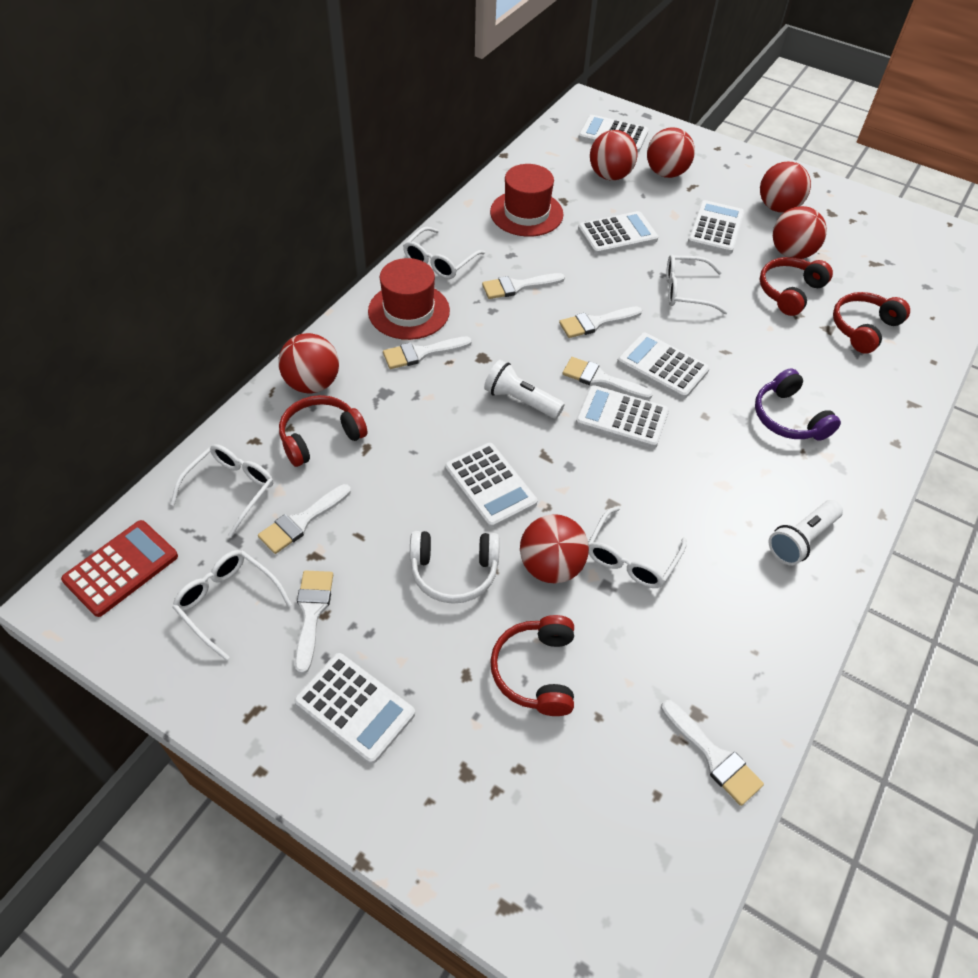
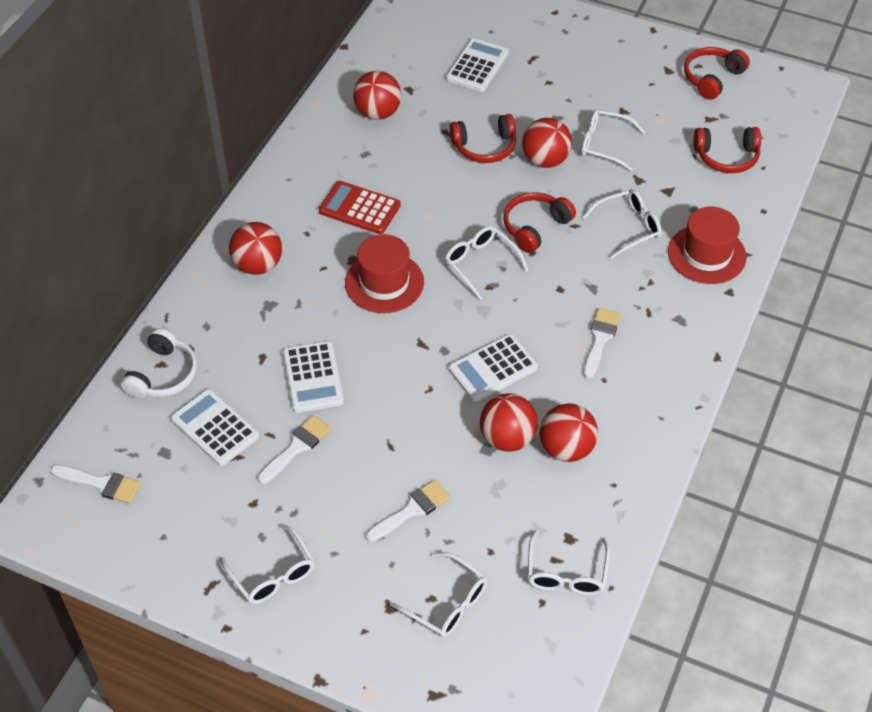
purple headphones: 1 -> 0
red ball: 6 -> 5
white brush: 7 -> 4
white calculator: 7 -> 4
white flashlight: 2 -> 0
white glasses: 5 -> 6

